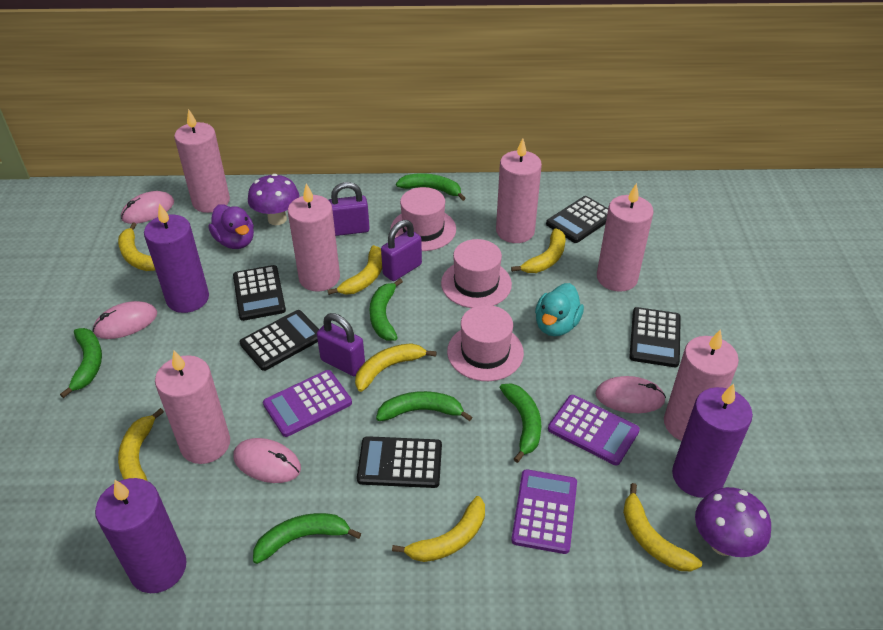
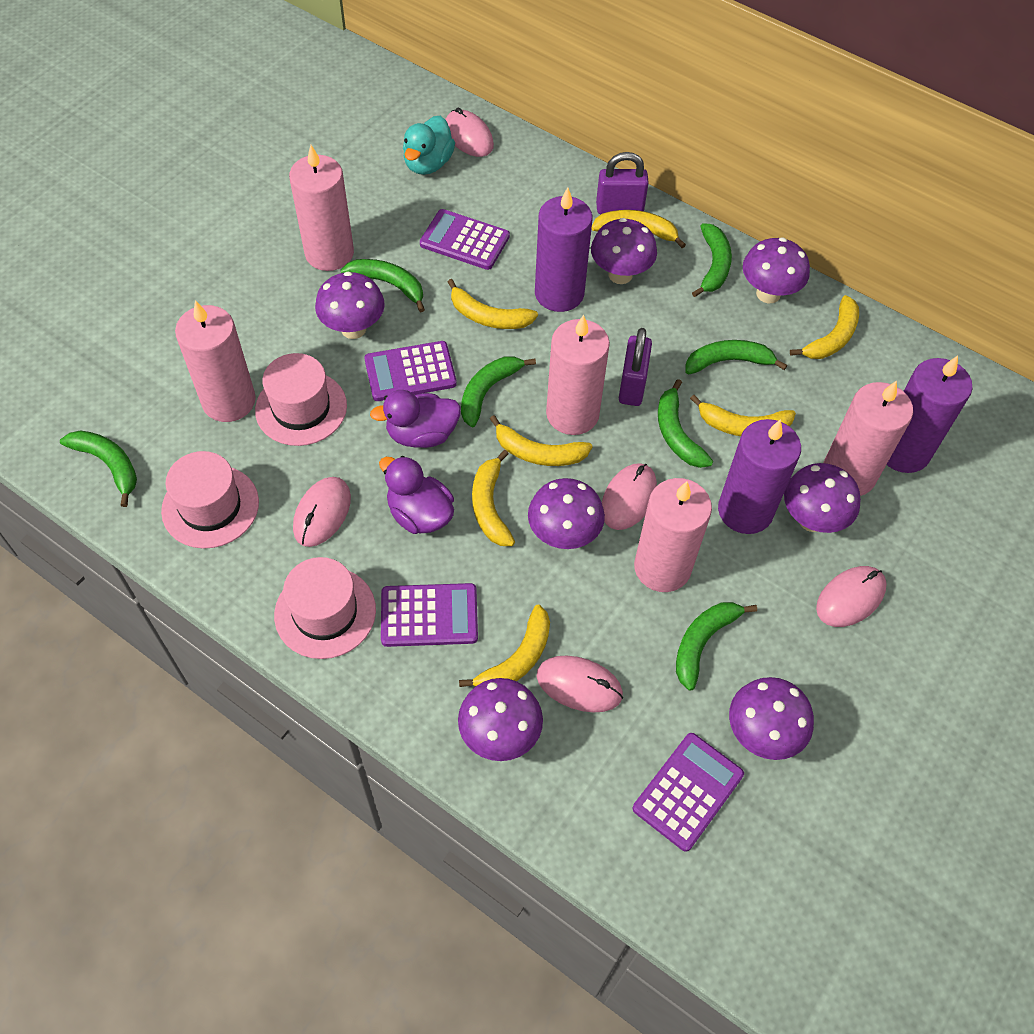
black calculator: 5 -> 0
green banana: 6 -> 7
pink candle: 6 -> 5
pink mouse: 4 -> 5
purple calculator: 3 -> 4
purple duck: 1 -> 2
purple mushroom: 2 -> 7
purple padlock: 3 -> 2

